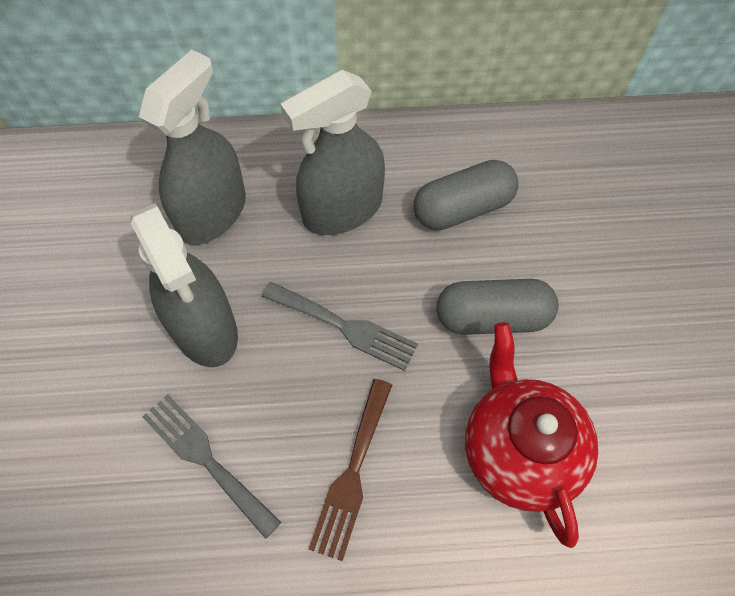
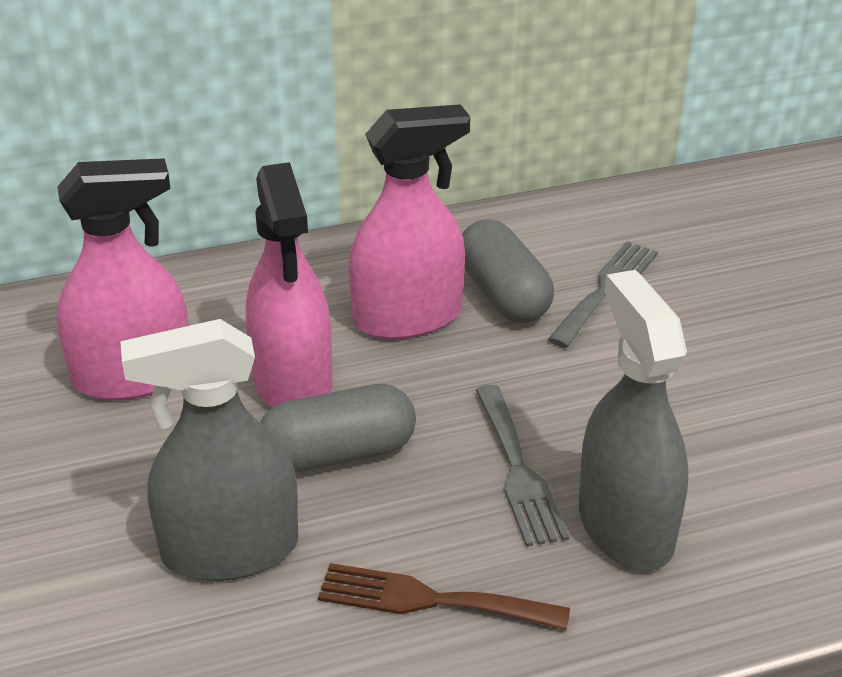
grey spray bottle: 3 -> 2
pink spray bottle: 0 -> 3
red teapot: 1 -> 0

